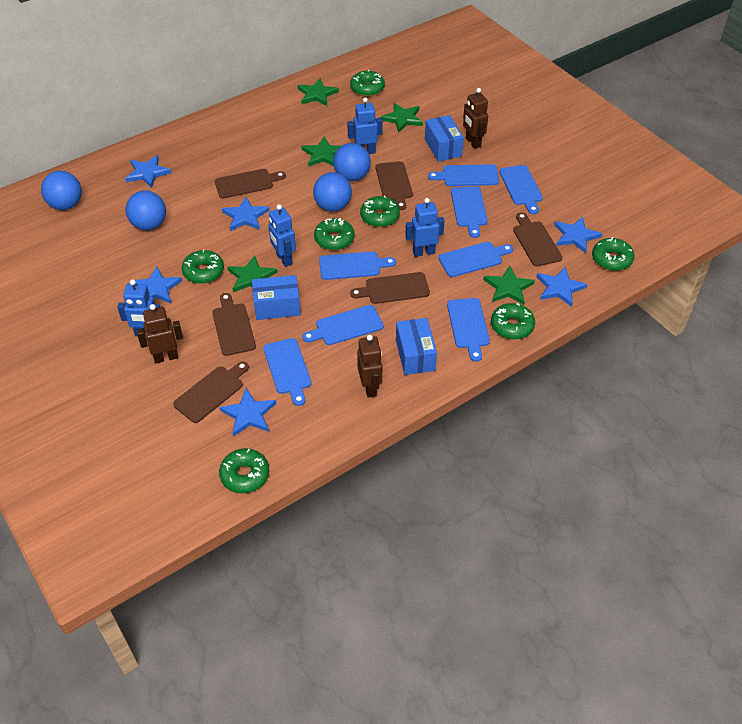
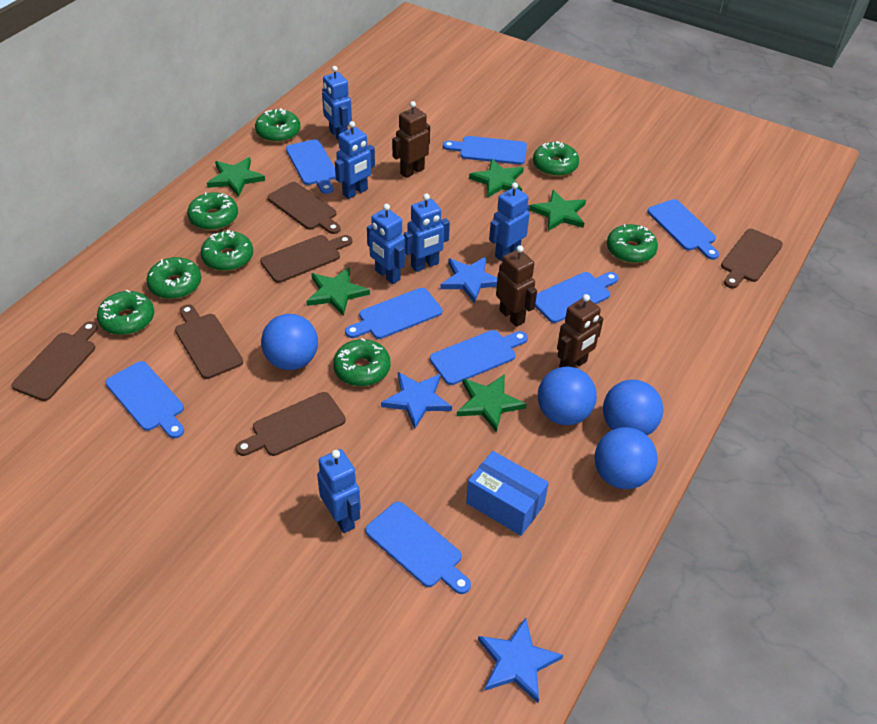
blue box: 3 -> 1
blue robot: 4 -> 6
blue star: 6 -> 3
green donut: 7 -> 8

